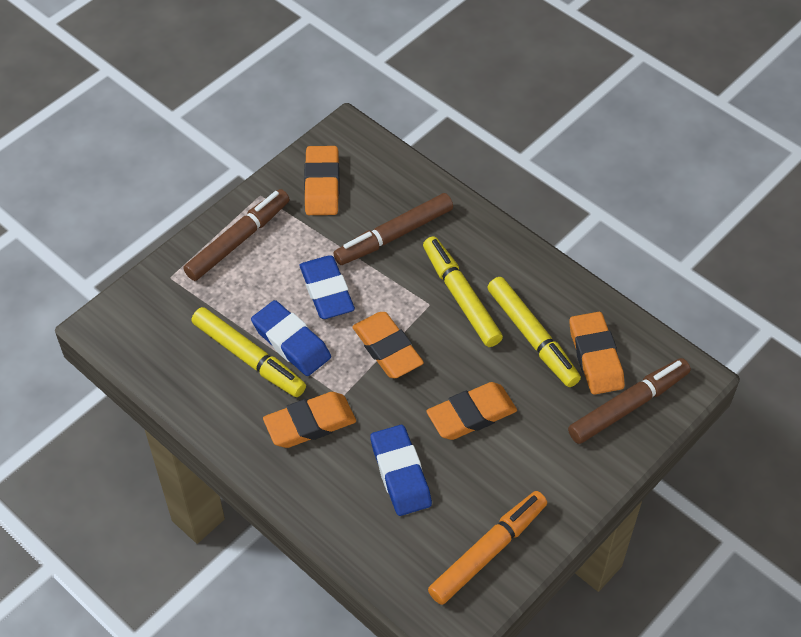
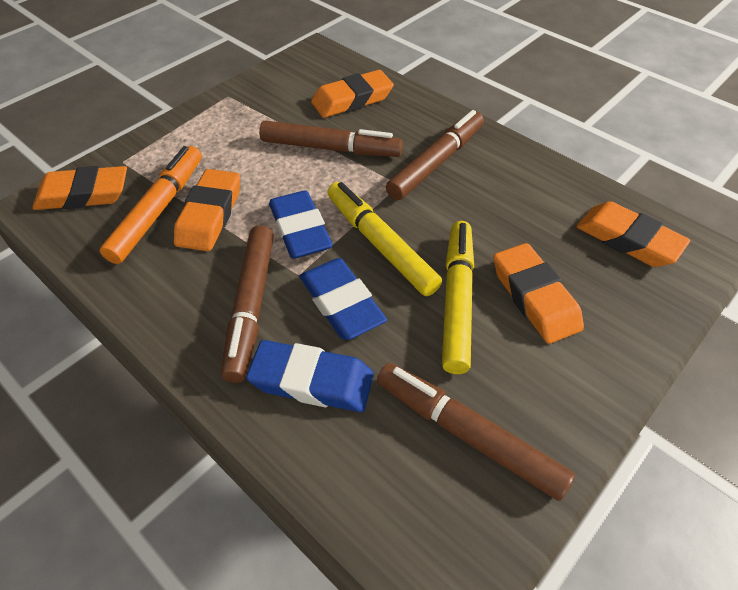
brown marker: 3 -> 4
yellow marker: 3 -> 2

